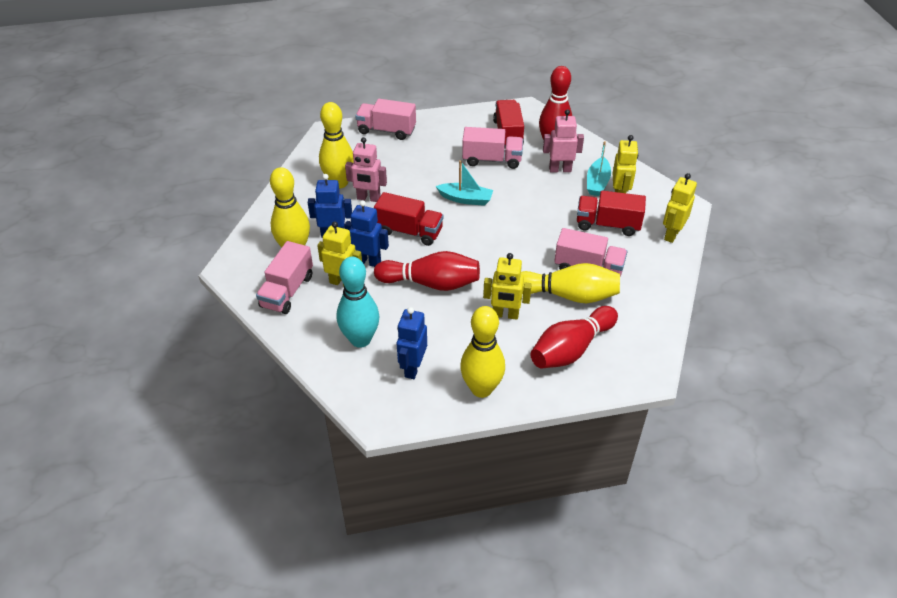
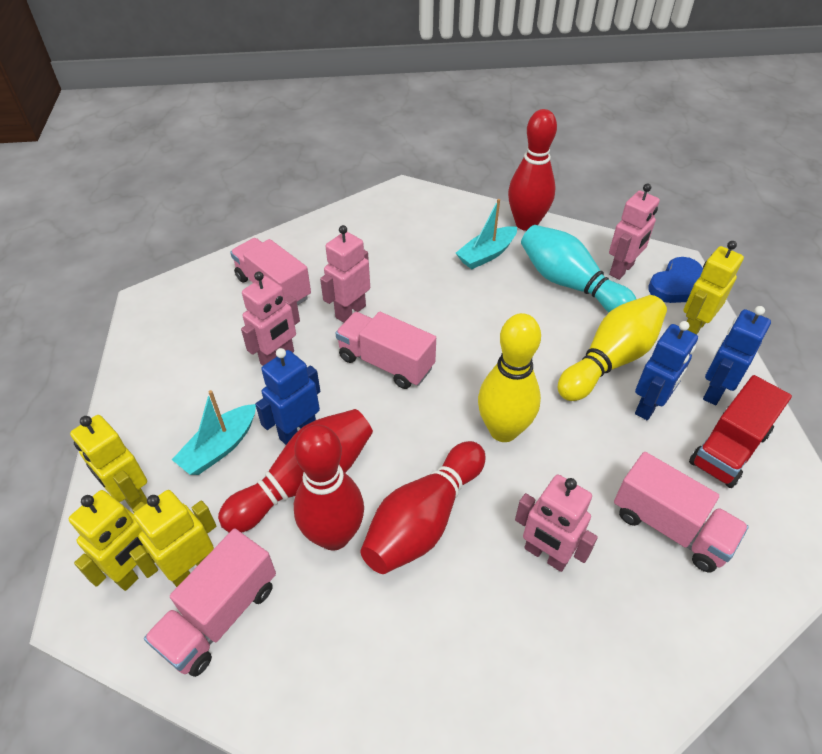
blue heart: 0 -> 1
pink robot: 2 -> 4
red bowling pin: 3 -> 4
red truck: 3 -> 1
yellow bowling pin: 4 -> 2

